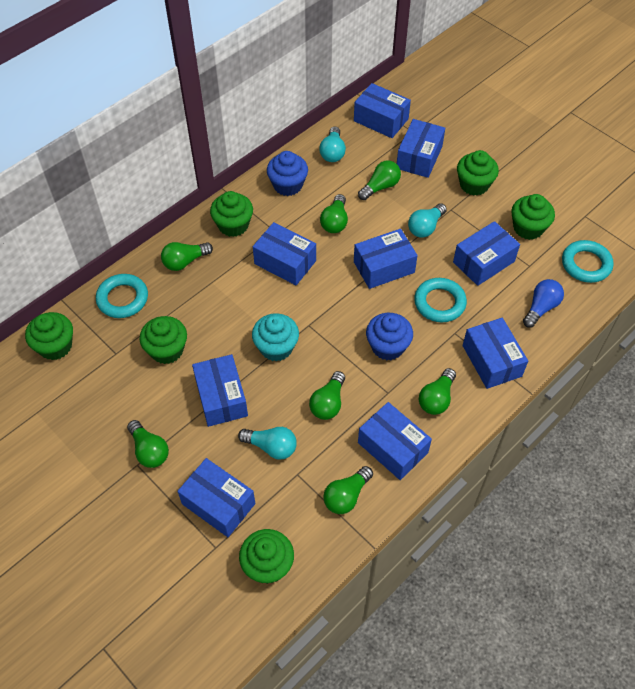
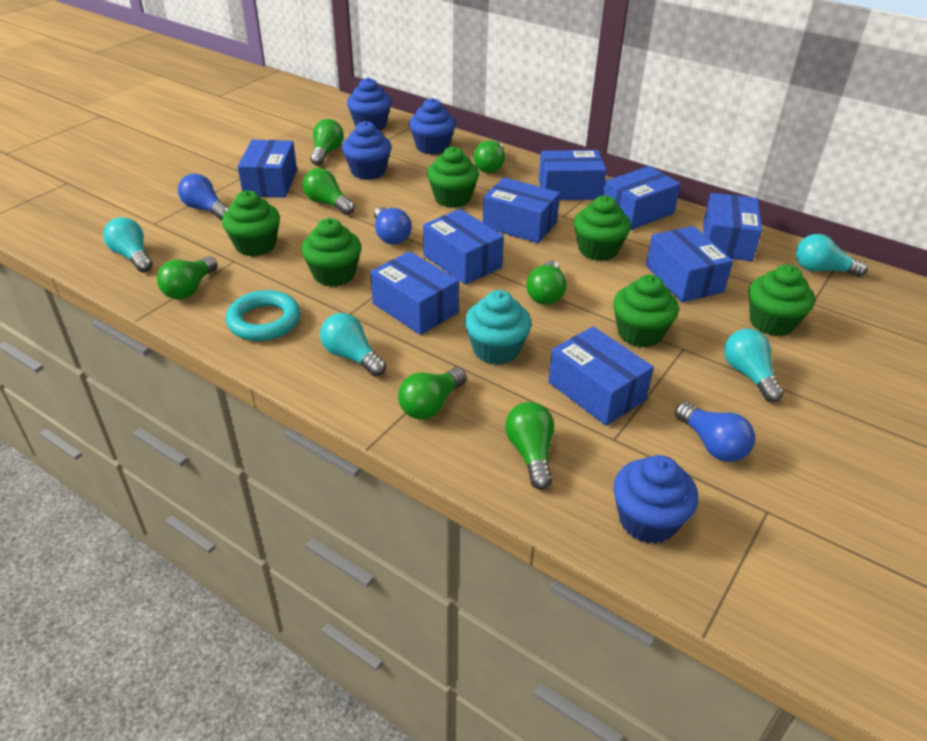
blue cupcake: 2 -> 4
blue light bulb: 1 -> 3
turquoise light bulb: 3 -> 4
turquoise ring: 3 -> 1

